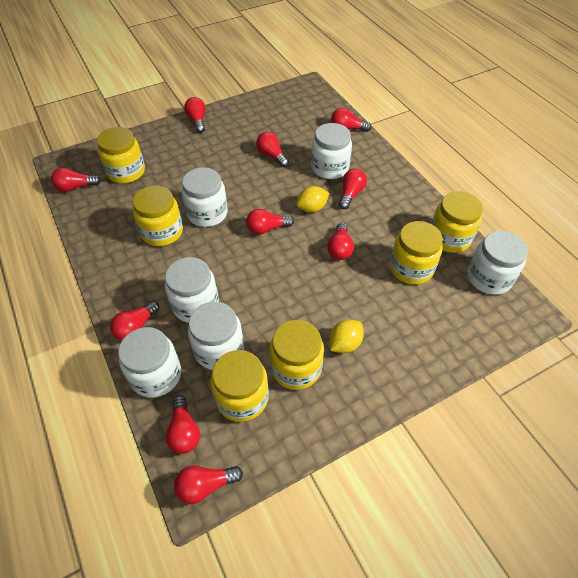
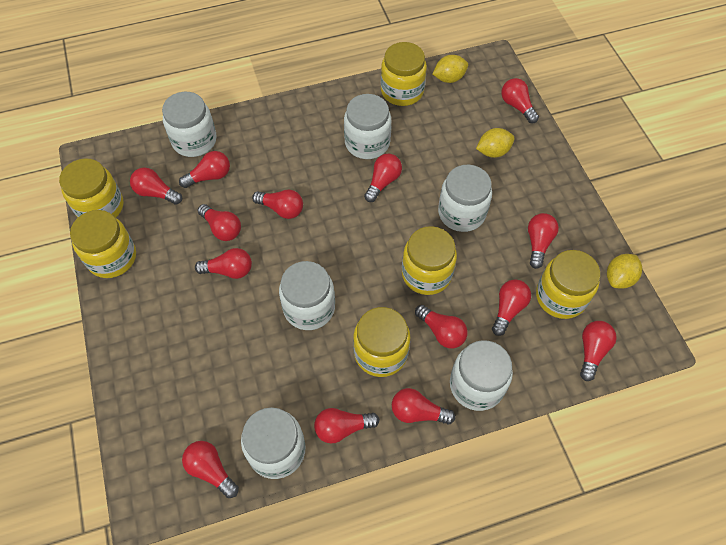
red light bulb: 10 -> 14
yellow lemon: 2 -> 3

